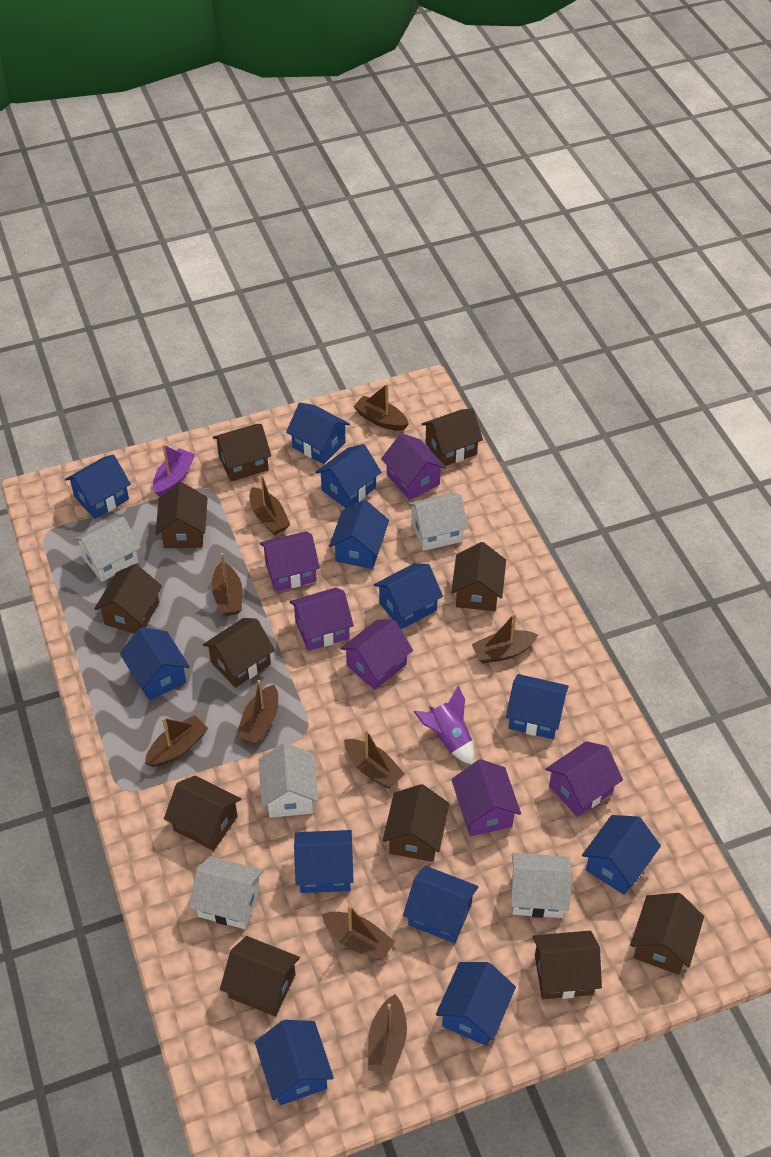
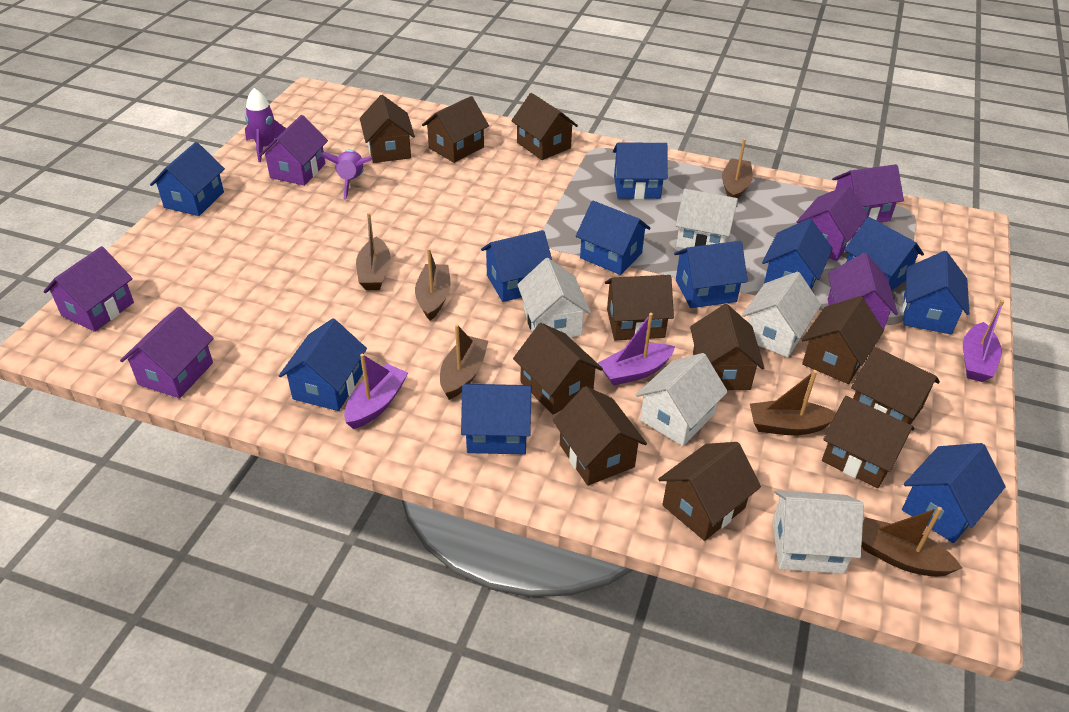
blue house: 12 -> 11
brown boat: 9 -> 6
purple boat: 1 -> 3
purple rocket: 1 -> 2

